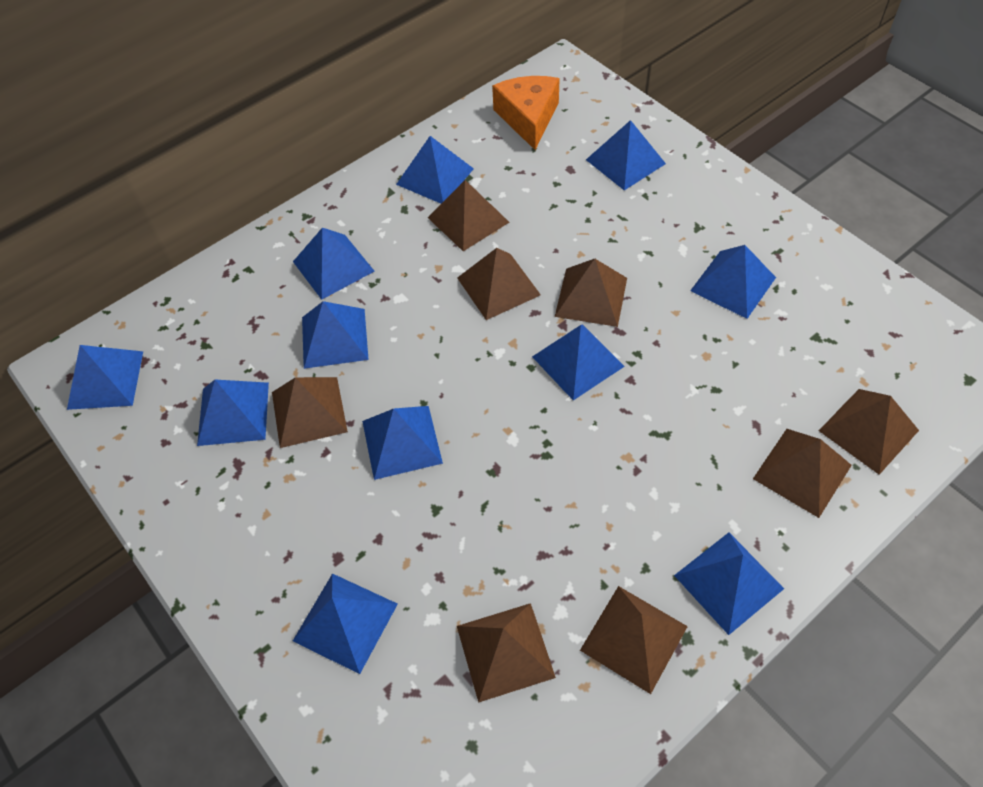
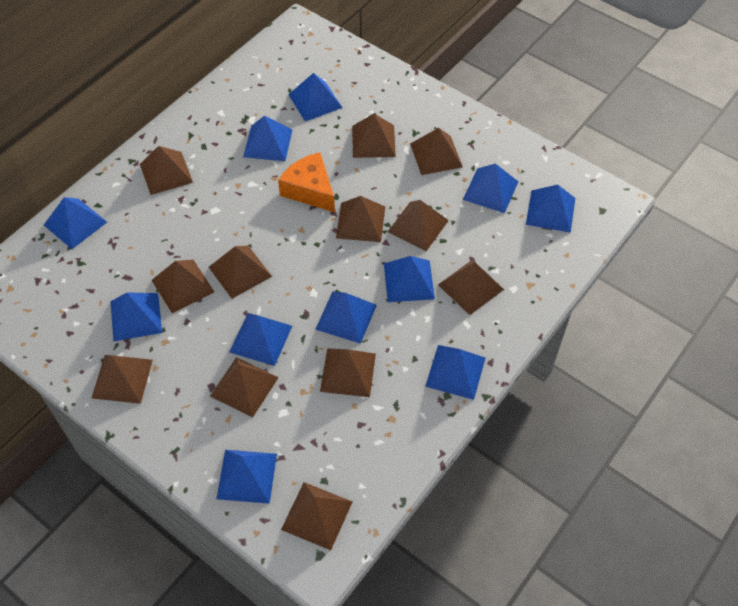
brown pyramid: 8 -> 12

